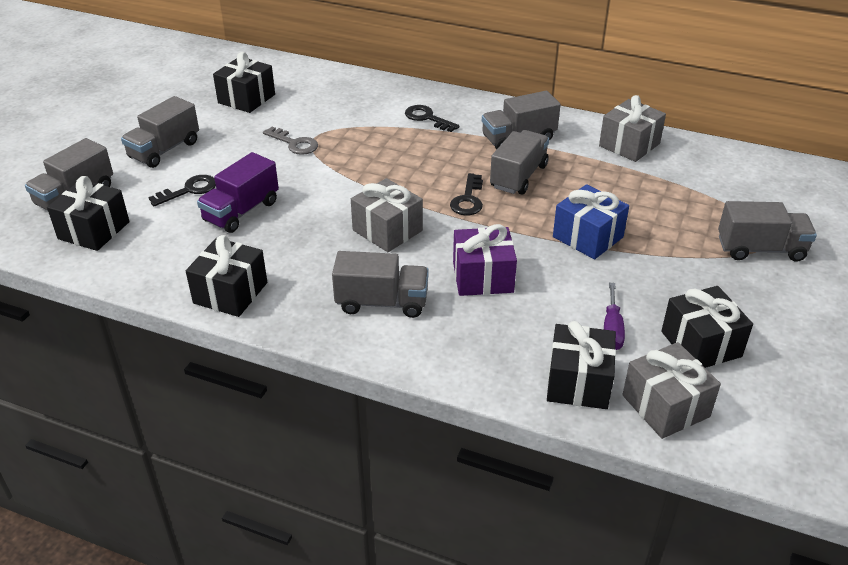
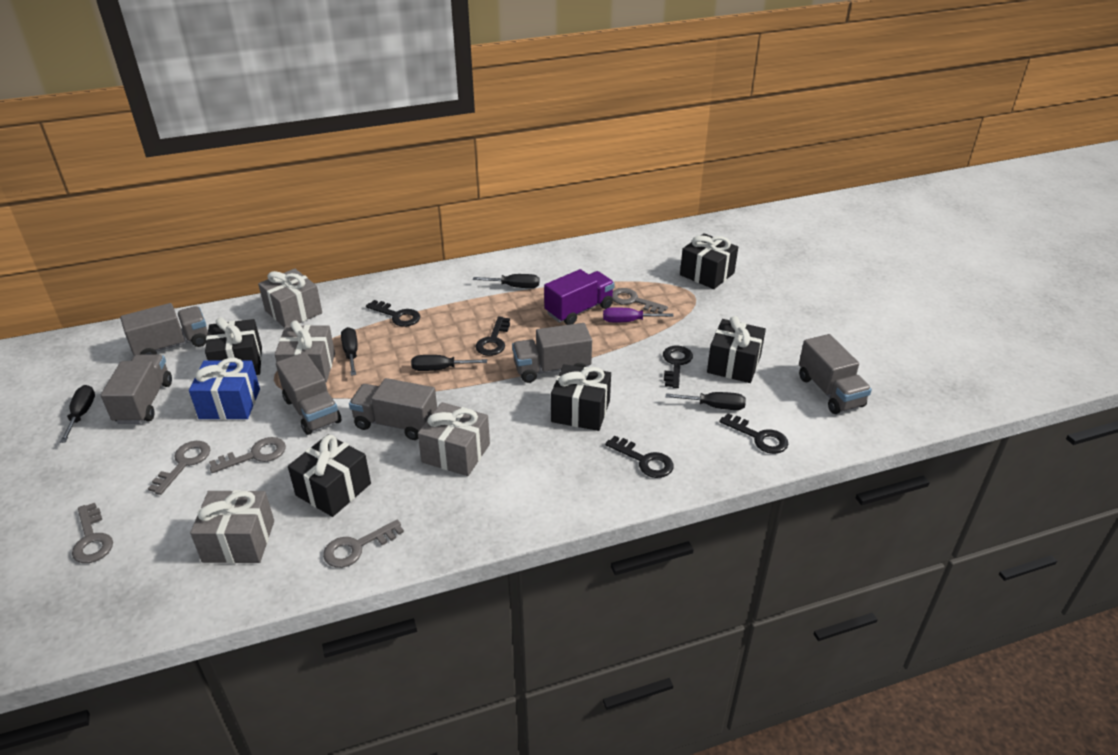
black key: 3 -> 5
black screwdriver: 0 -> 5
grey gift: 3 -> 4
grey key: 1 -> 5
purple gift: 1 -> 0

